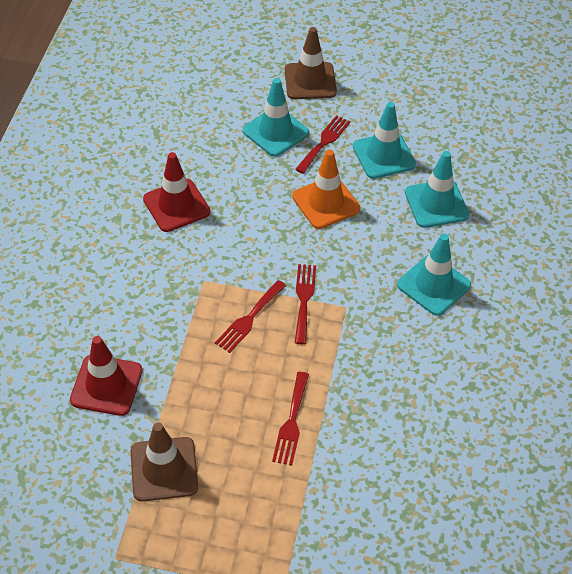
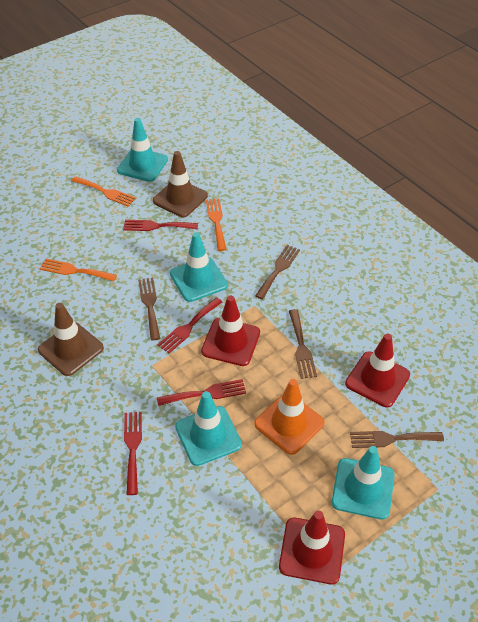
brown fork: 0 -> 4
orange fork: 0 -> 3
red traffic cone: 2 -> 3

